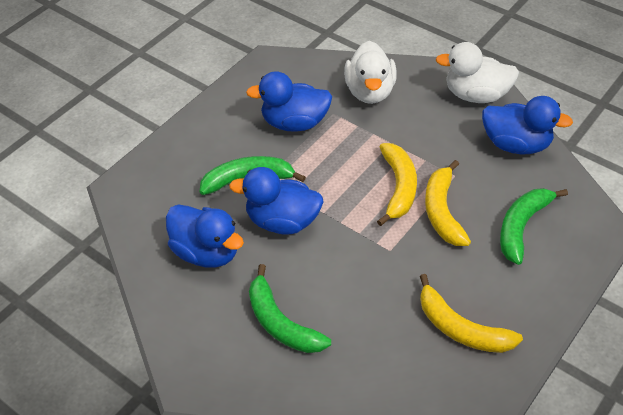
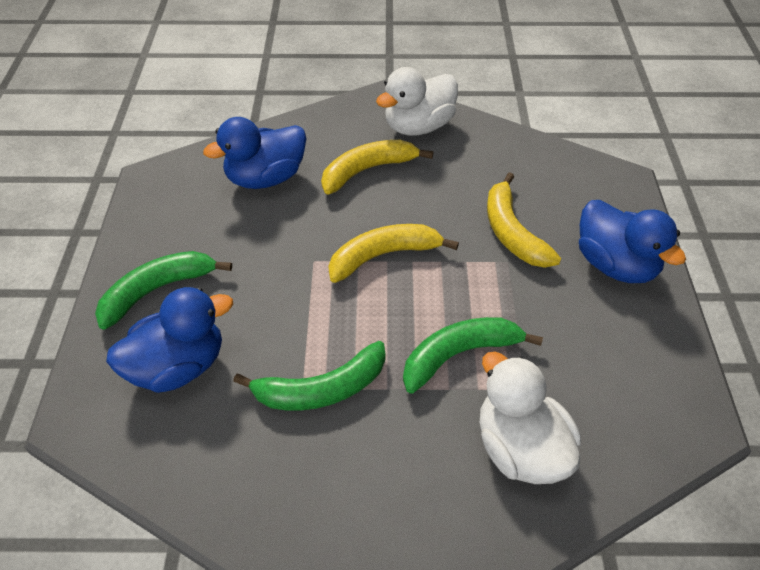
blue duck: 4 -> 3

